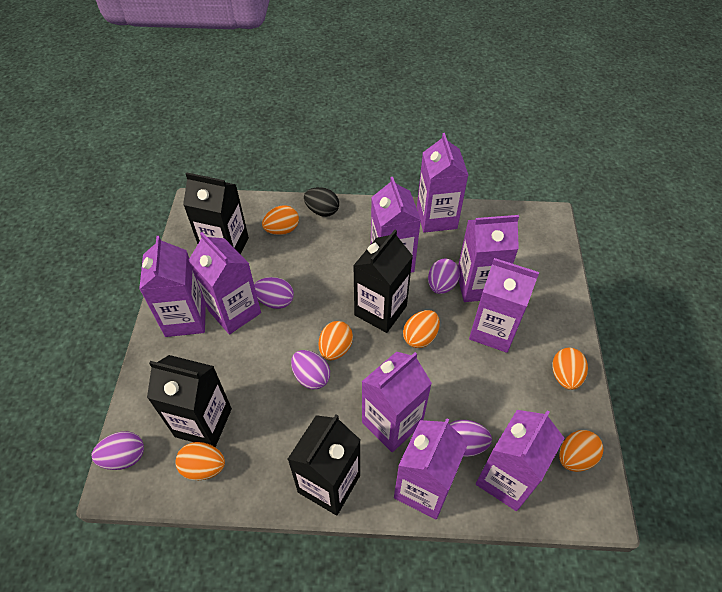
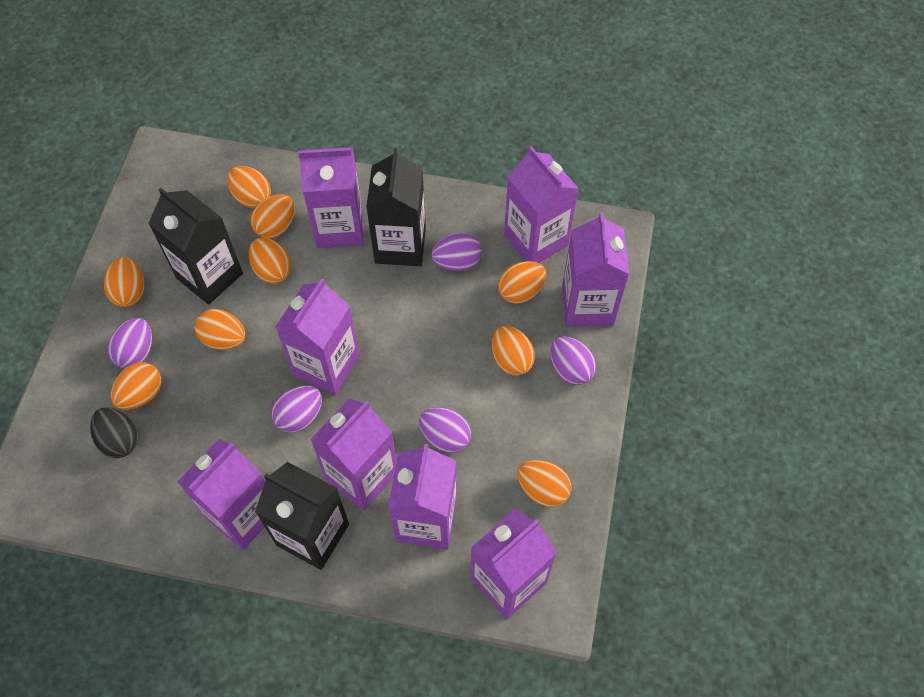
black carton: 4 -> 3
orange egg: 6 -> 9
purple carton: 9 -> 8

